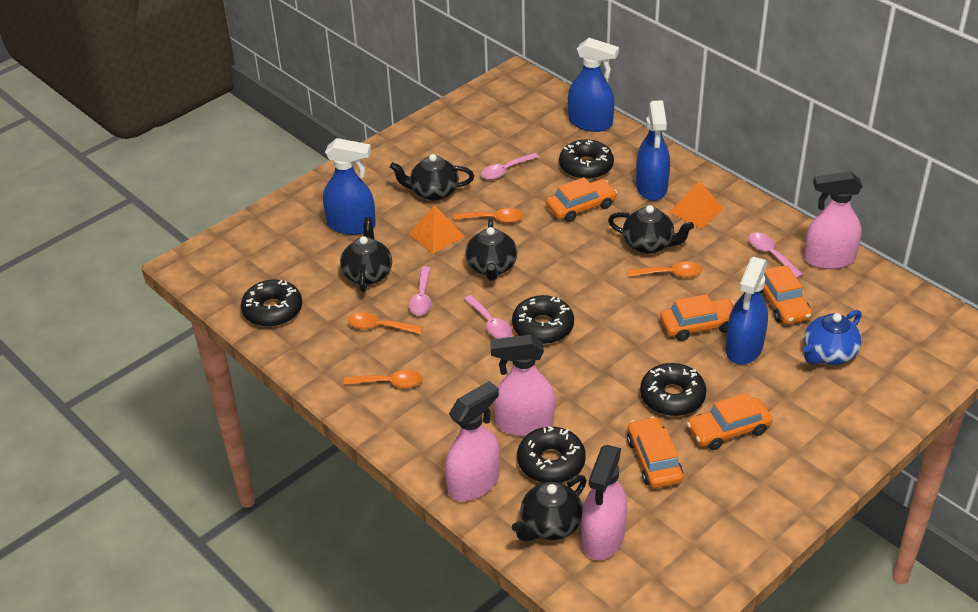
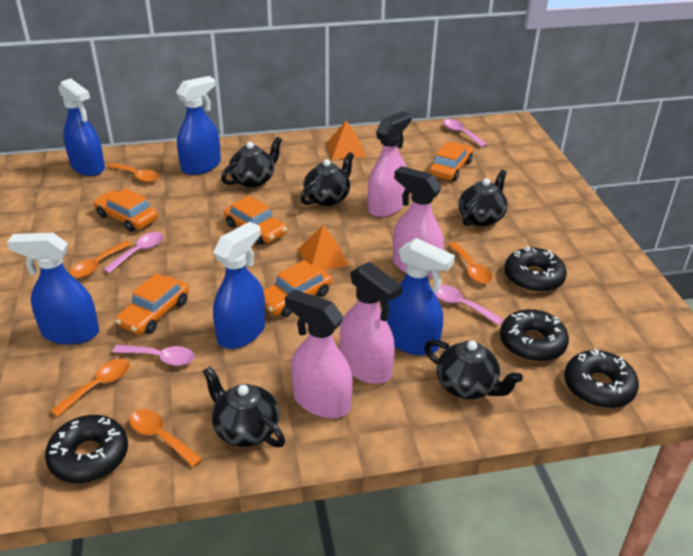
black donut: 5 -> 4
blue spray bottle: 4 -> 5
blue teapot: 1 -> 0
orange spoon: 4 -> 5

